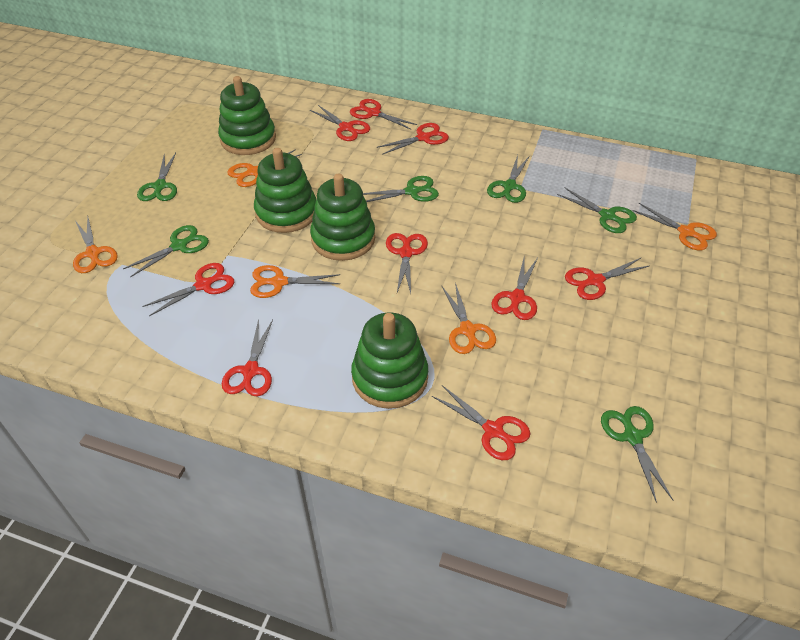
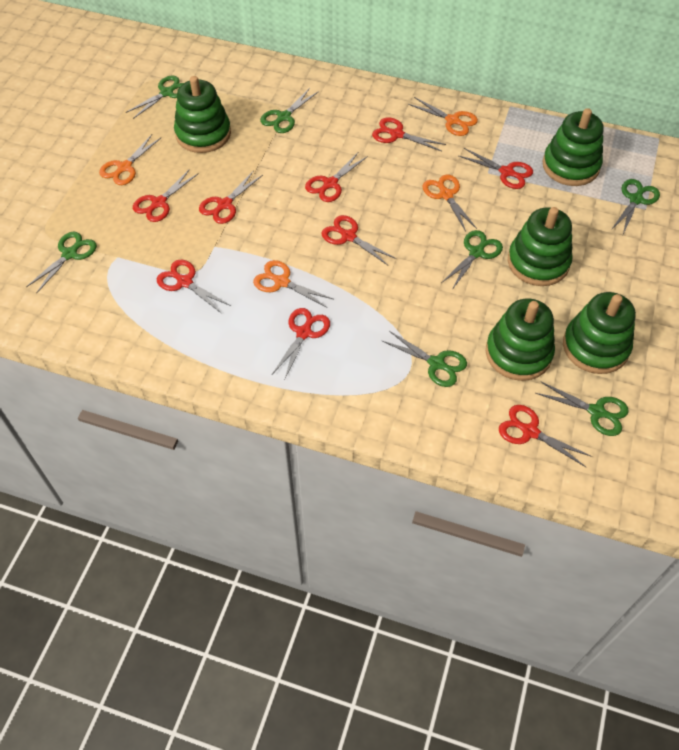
green scissors: 6 -> 7
green stacking toy: 4 -> 5
orange scissors: 5 -> 4

